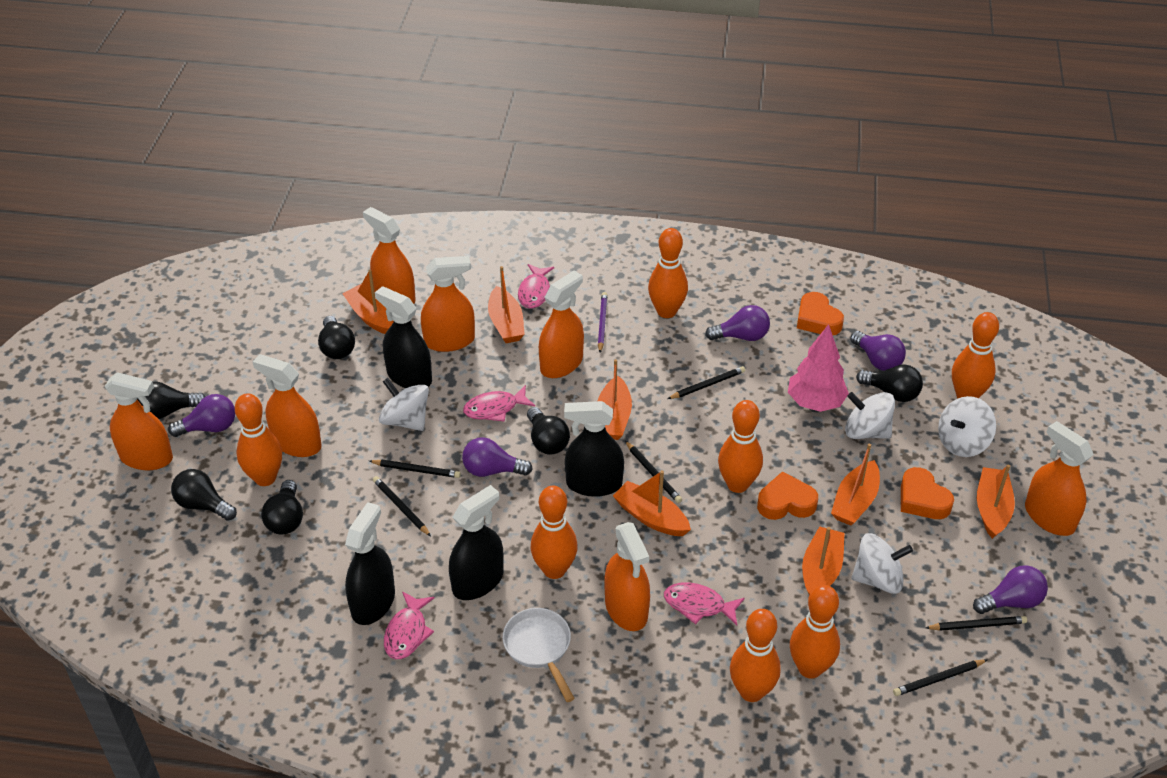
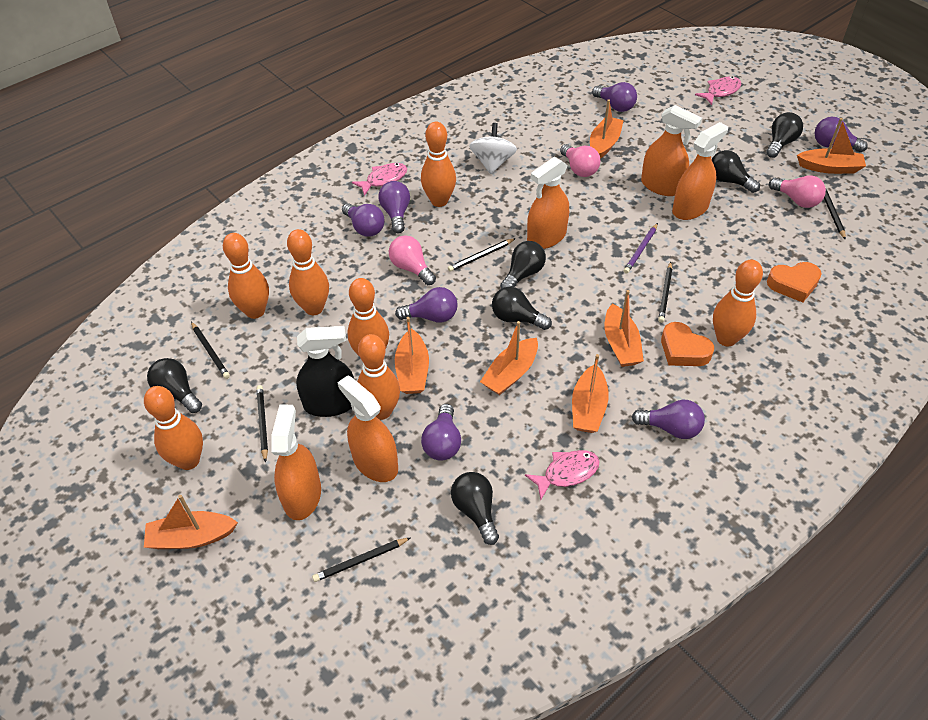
black spray bottle: 4 -> 1
orange heart: 3 -> 2
orange spray bottle: 7 -> 5
pink fish: 4 -> 3
pink light bulb: 0 -> 3
pink tree: 1 -> 0
purple light bulb: 5 -> 7
white pan: 1 -> 0
white spinning top: 4 -> 1

